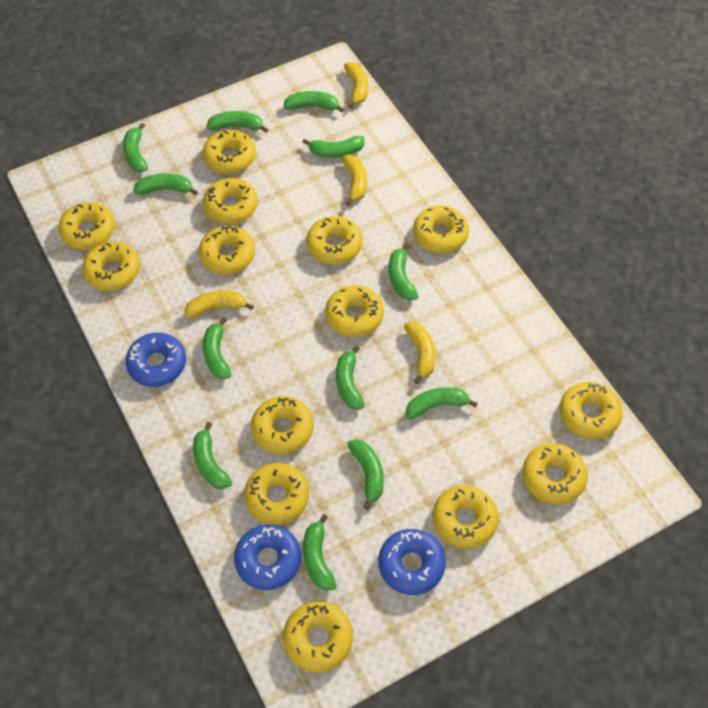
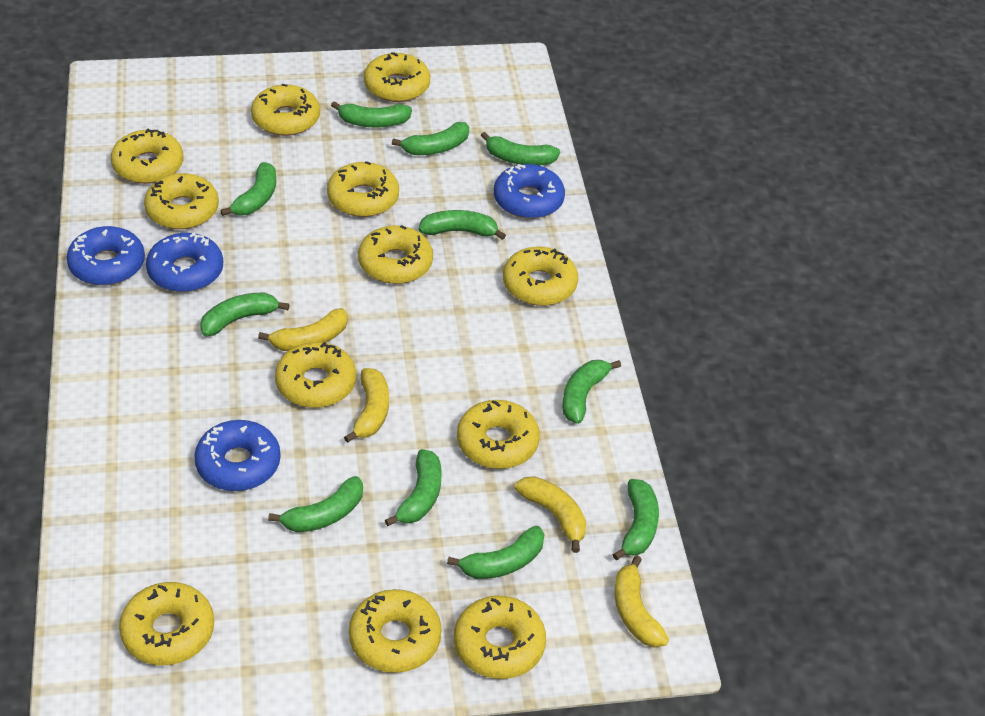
blue donut: 3 -> 4
green banana: 12 -> 11
yellow donut: 14 -> 12

